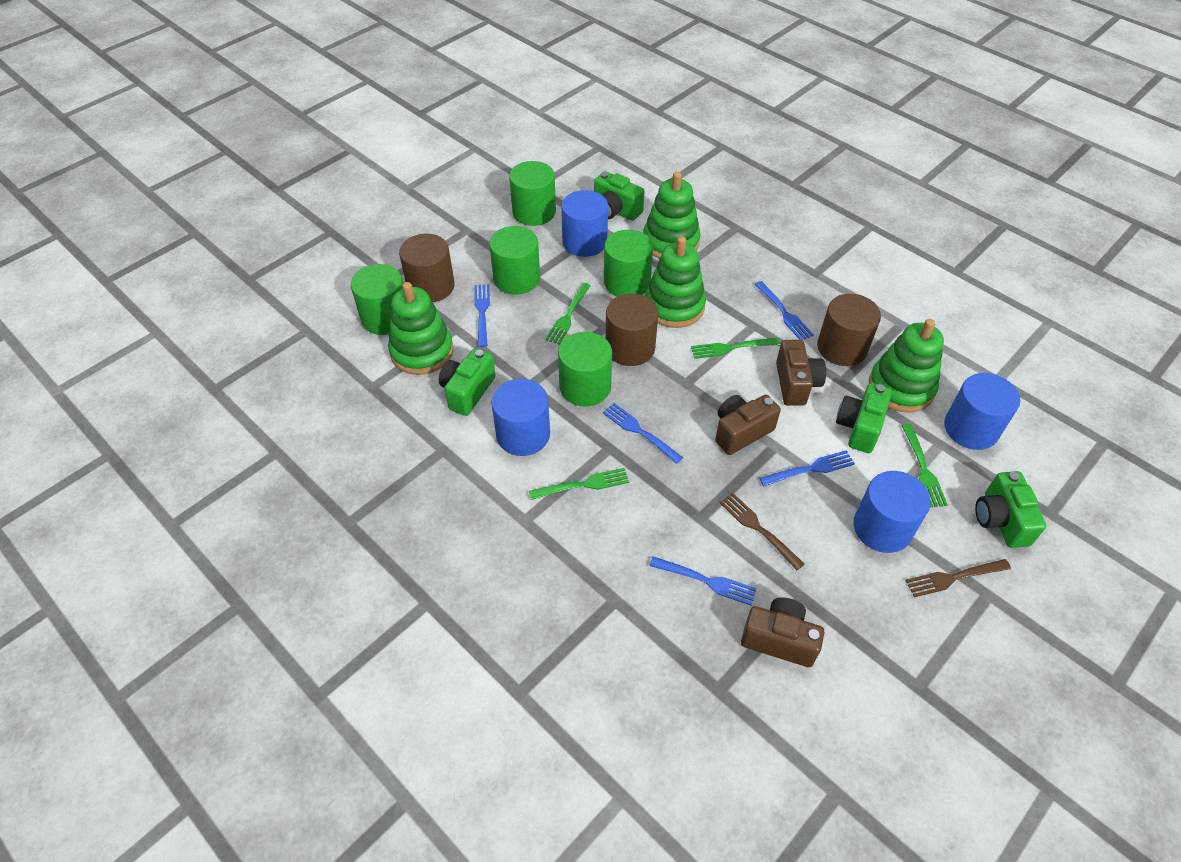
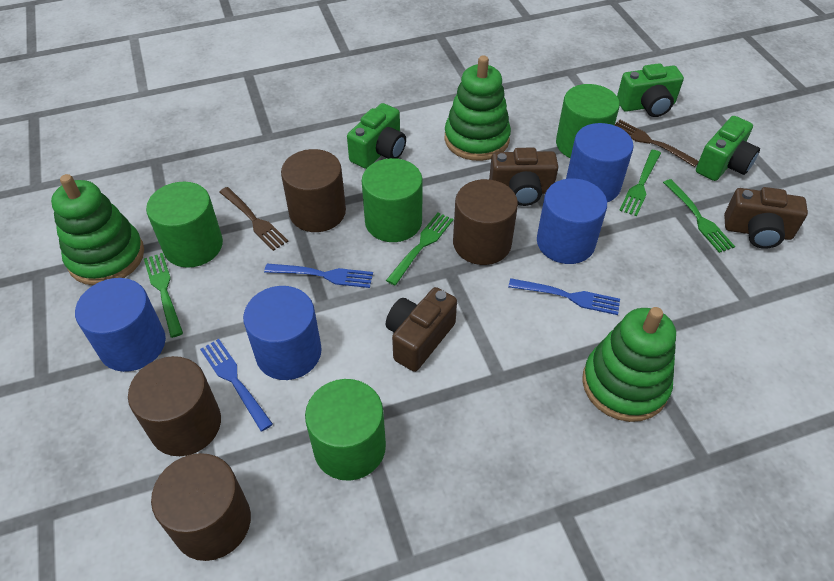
blue fork: 5 -> 3
brown cylinder: 3 -> 4
green camera: 4 -> 3
green cylinder: 5 -> 4
green stacking toy: 4 -> 3

